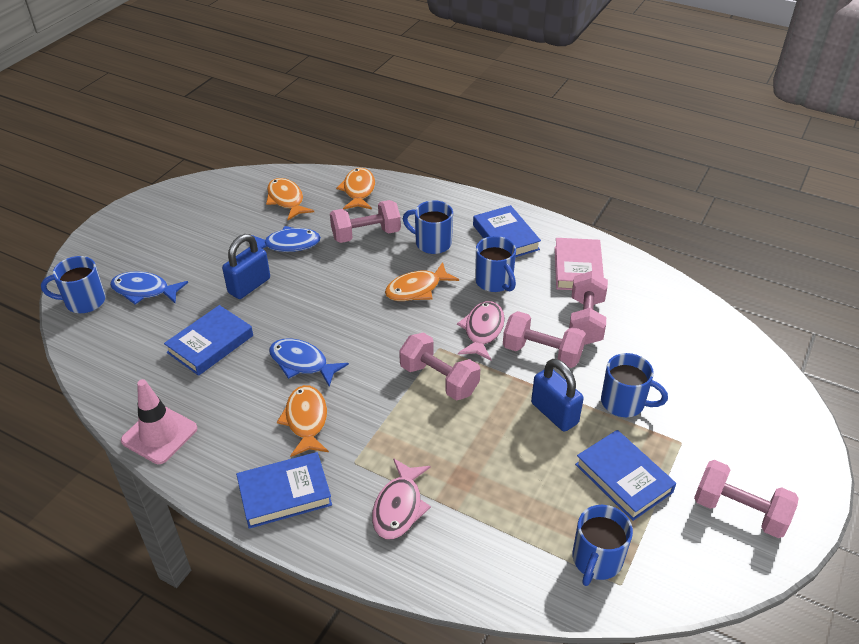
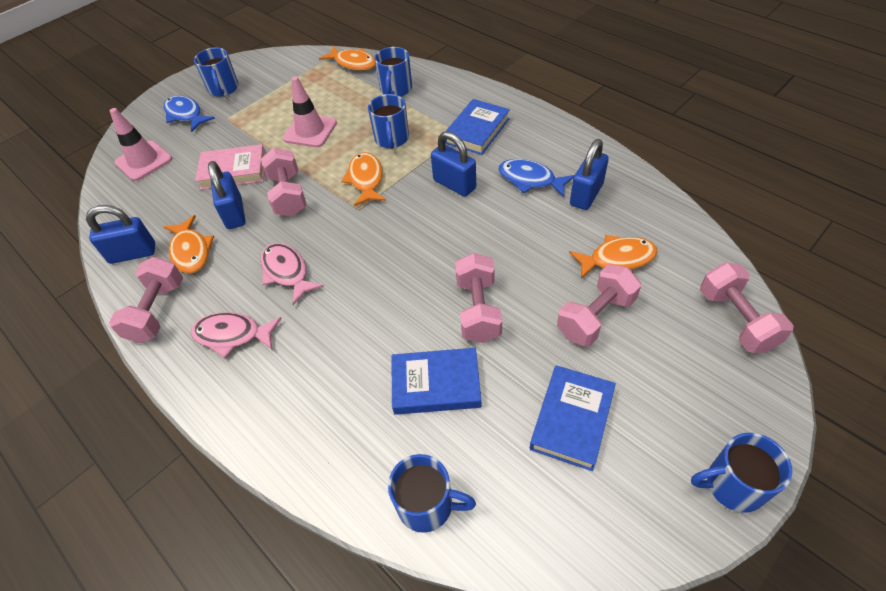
blue book: 4 -> 3
blue fish: 3 -> 2
blue padlock: 2 -> 4
pink traffic cone: 1 -> 2

